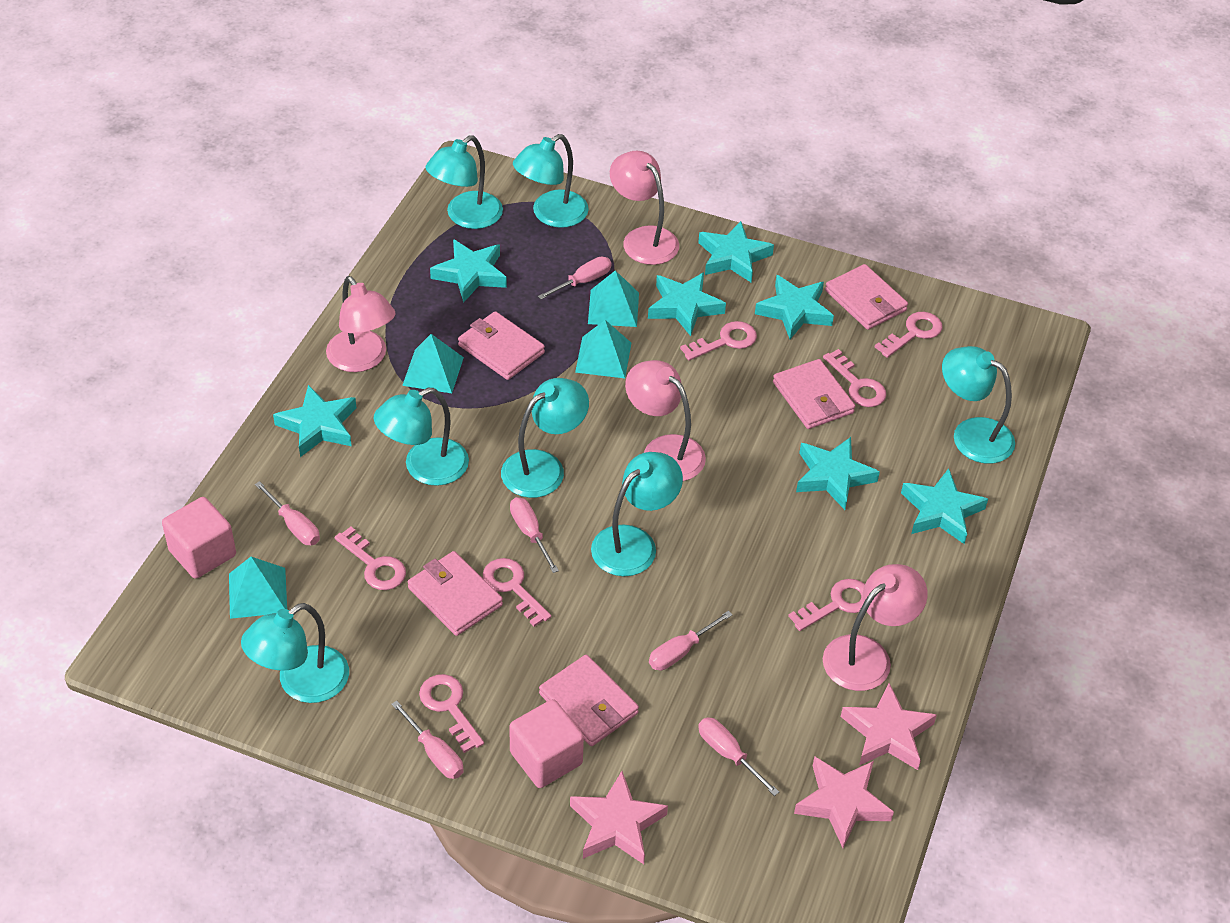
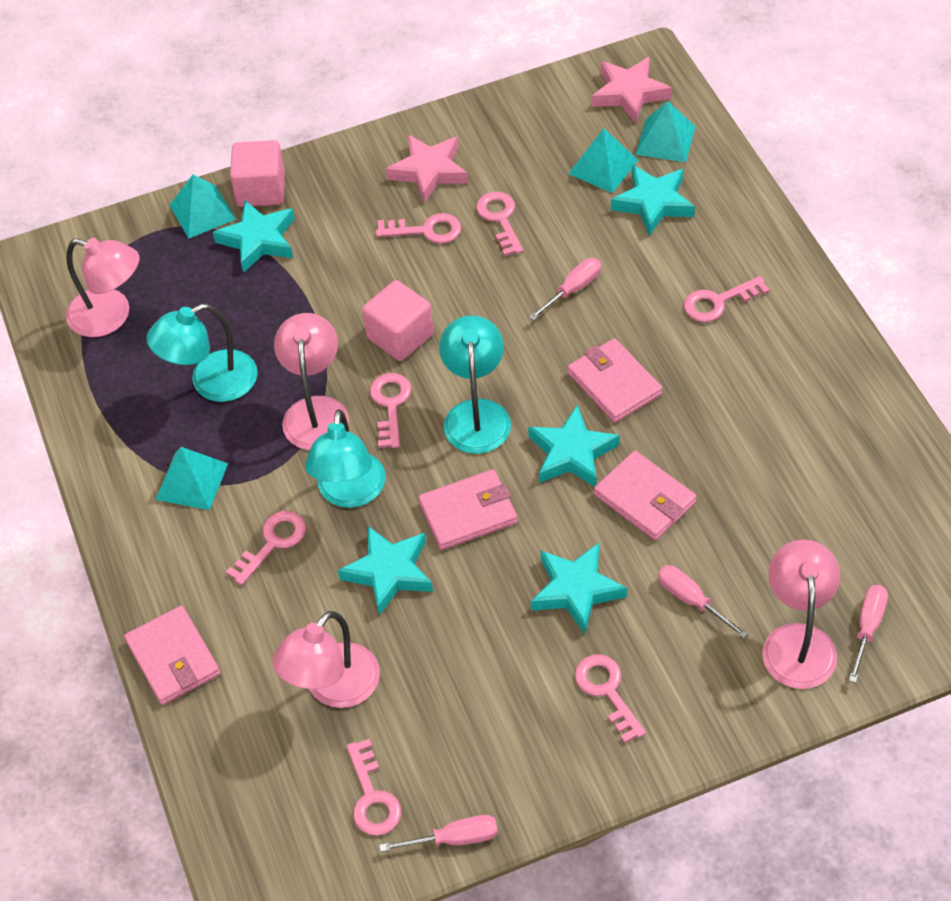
pink screwdriver: 6 -> 4
pink star: 3 -> 2
pink wallet: 5 -> 4
turquoise lamp: 7 -> 3
turquoise star: 7 -> 5

